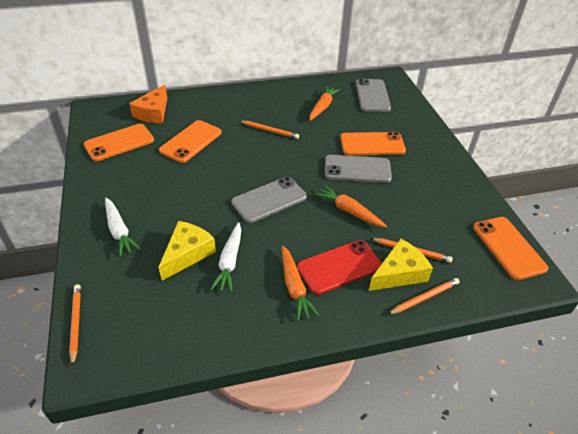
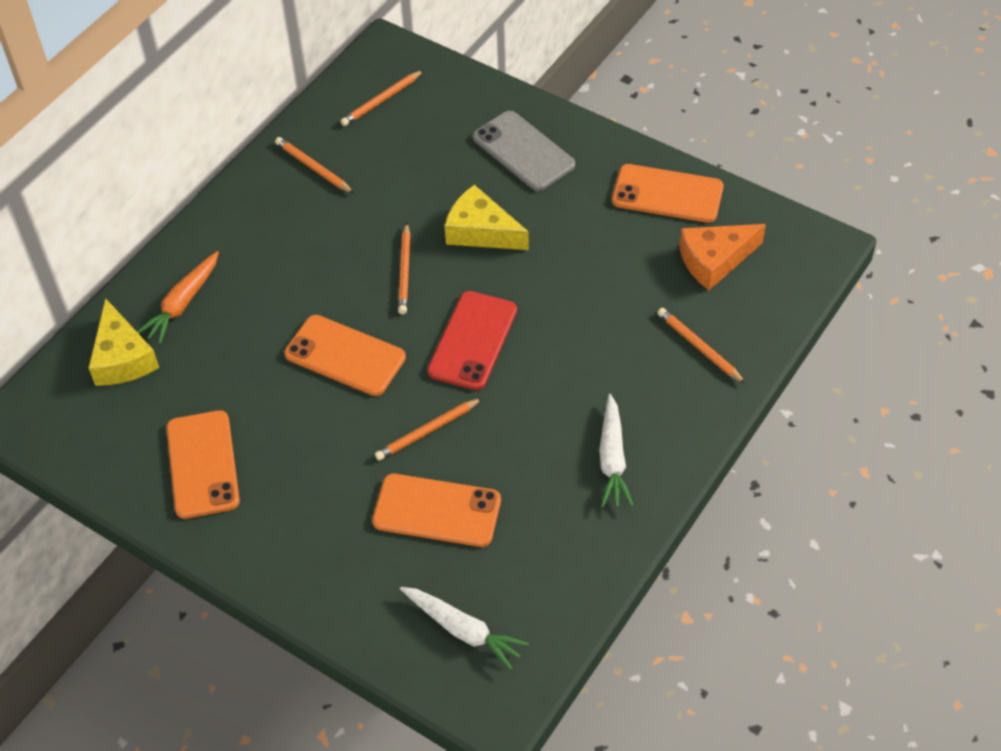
grey phone: 3 -> 1
orange carrot: 3 -> 1
orange pencil: 4 -> 5

